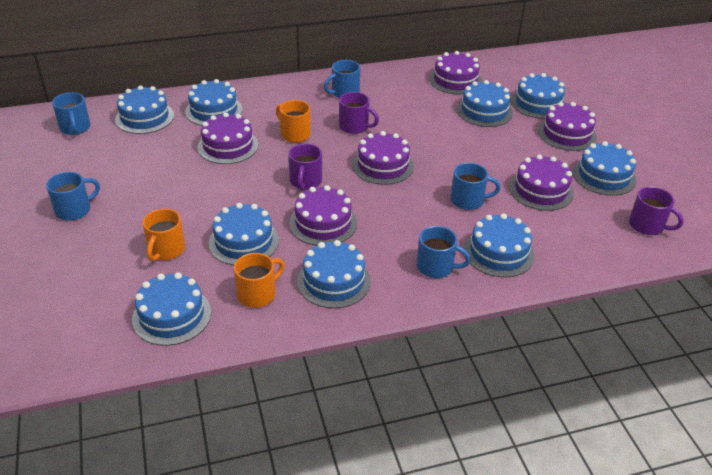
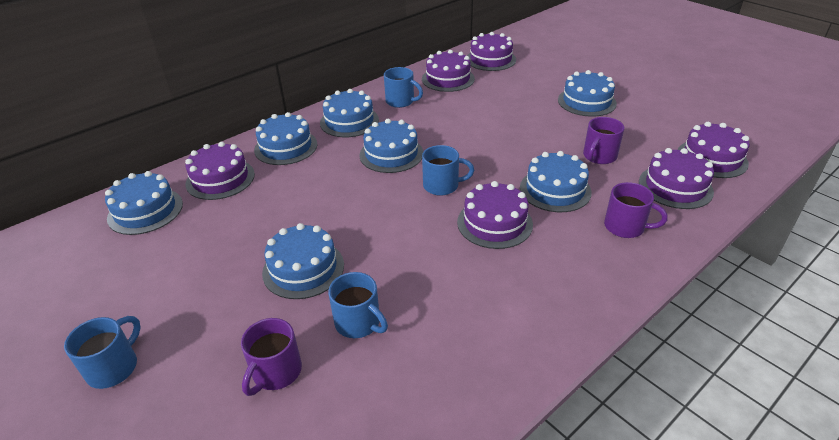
blue cake: 9 -> 7
blue mug: 5 -> 4
orange mug: 3 -> 0

